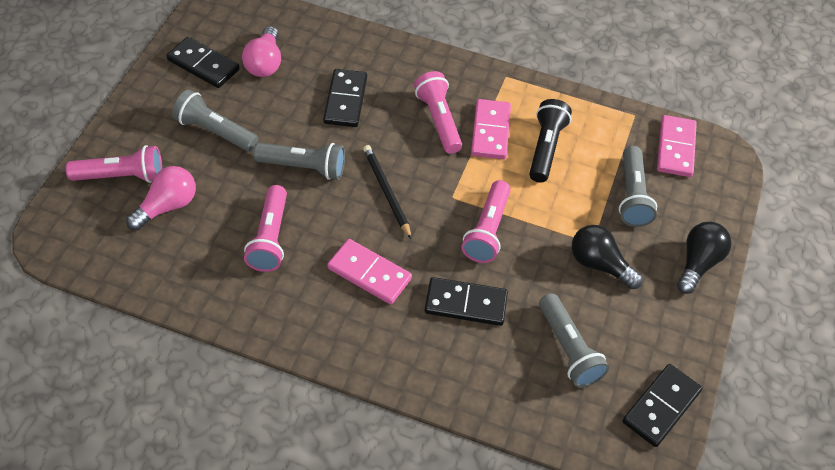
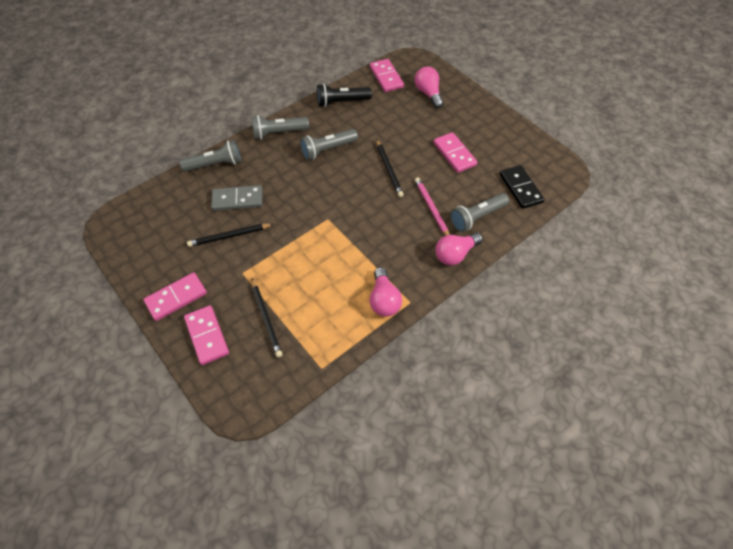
black domino: 4 -> 1
black light bulb: 2 -> 0
black pencil: 1 -> 3
grey domino: 0 -> 1
pink domino: 3 -> 4
pink flashlight: 4 -> 0
pink light bulb: 2 -> 3
pink pencil: 0 -> 1

